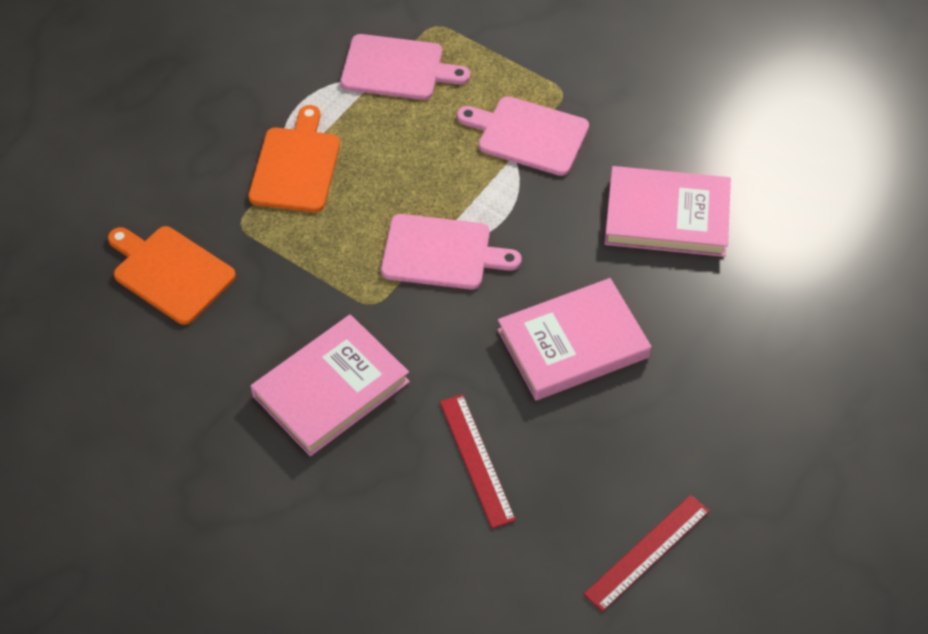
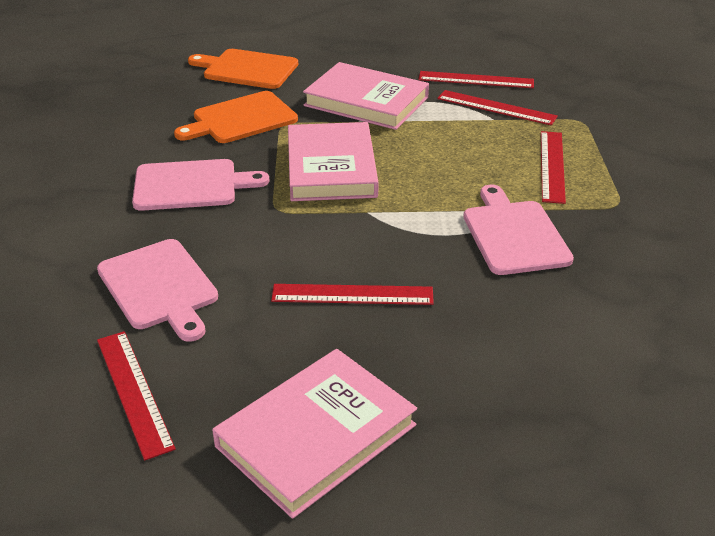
red ruler: 2 -> 5

